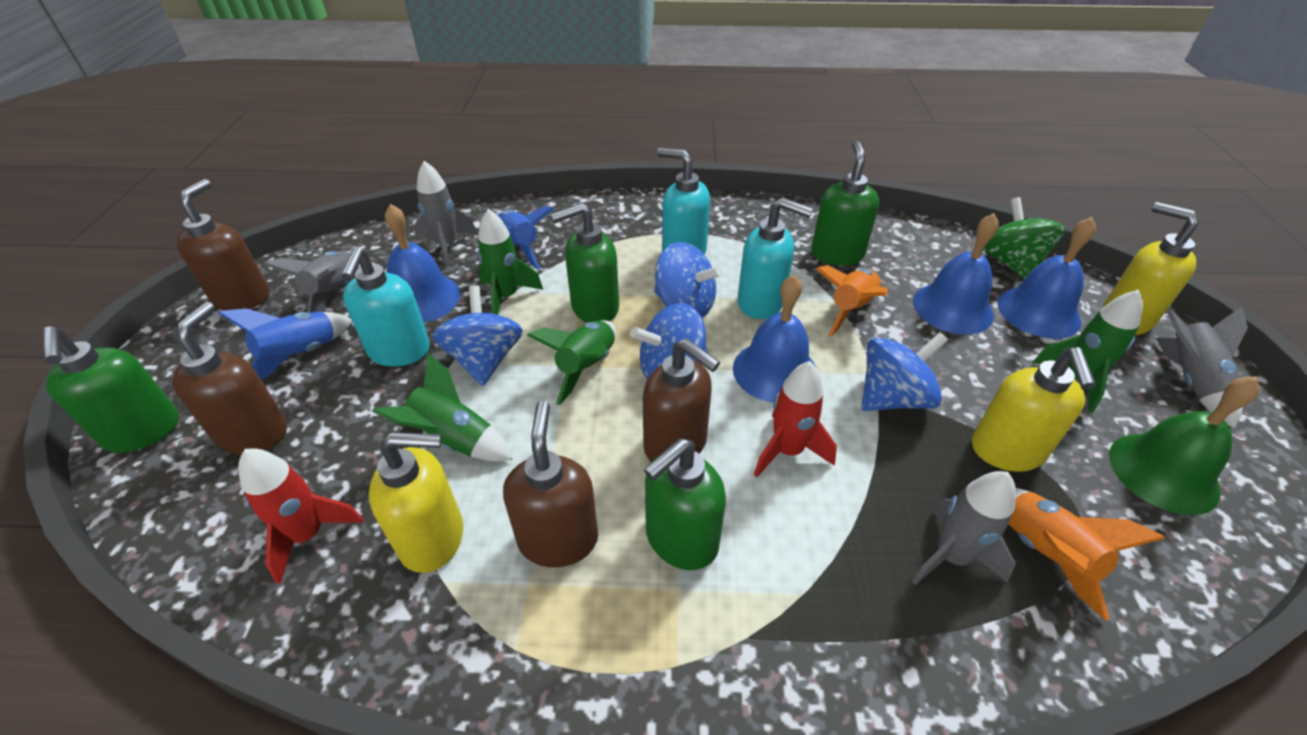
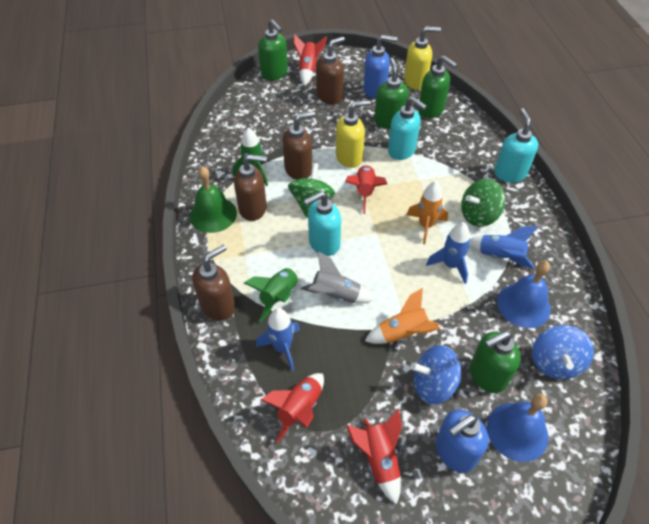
blue bell: 4 -> 2
blue rocket: 2 -> 3
blue soap dispenser: 0 -> 2
blue spinning top: 4 -> 2
green rocket: 4 -> 2
green spinning top: 1 -> 2
grey rocket: 4 -> 1
red rocket: 2 -> 4
yellow soap dispenser: 3 -> 2

